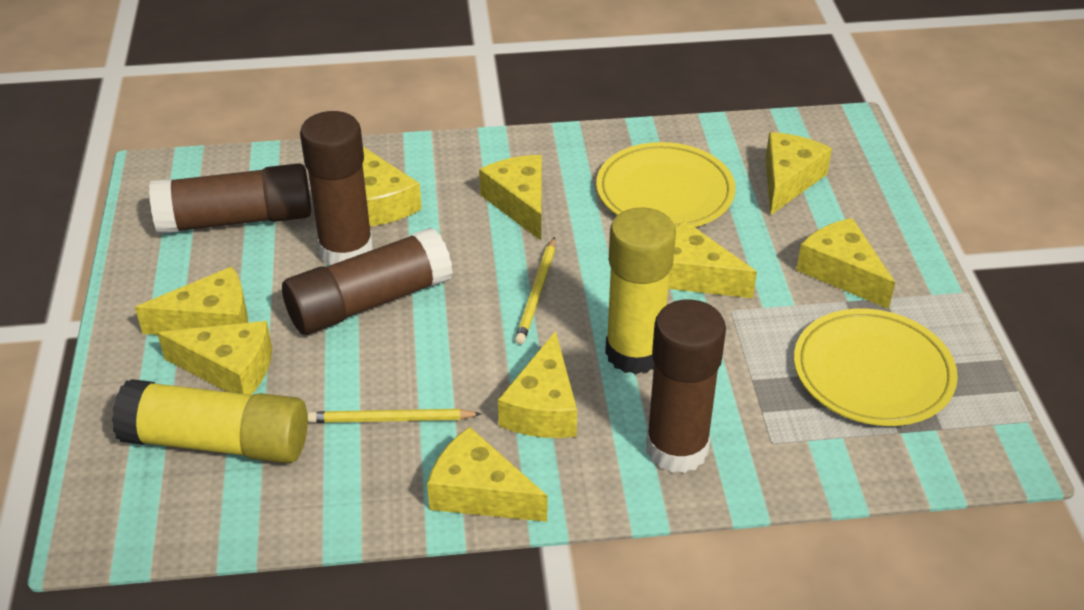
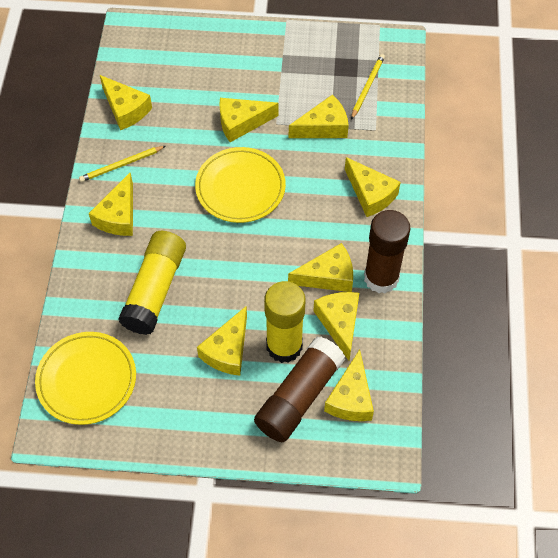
brown glue stick: 4 -> 2

